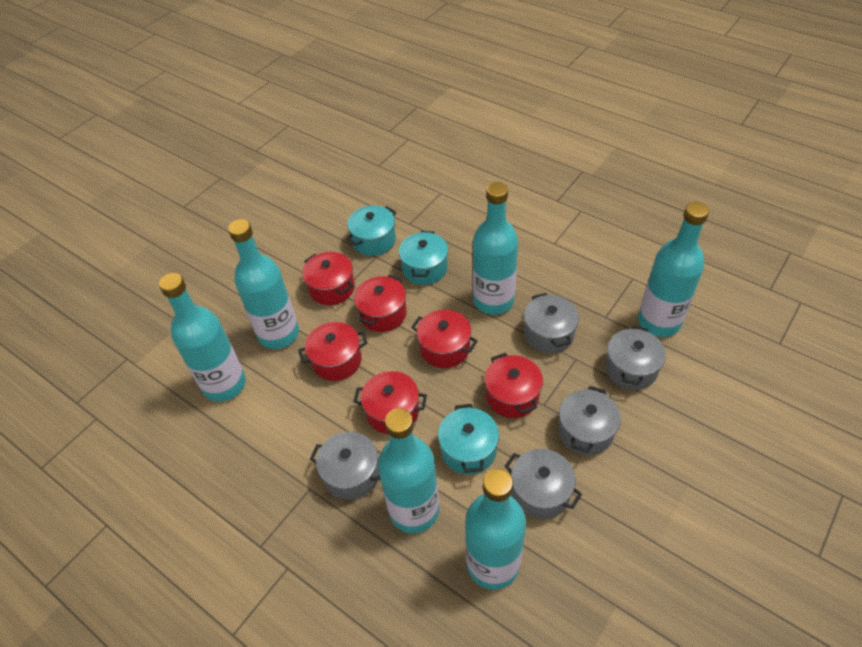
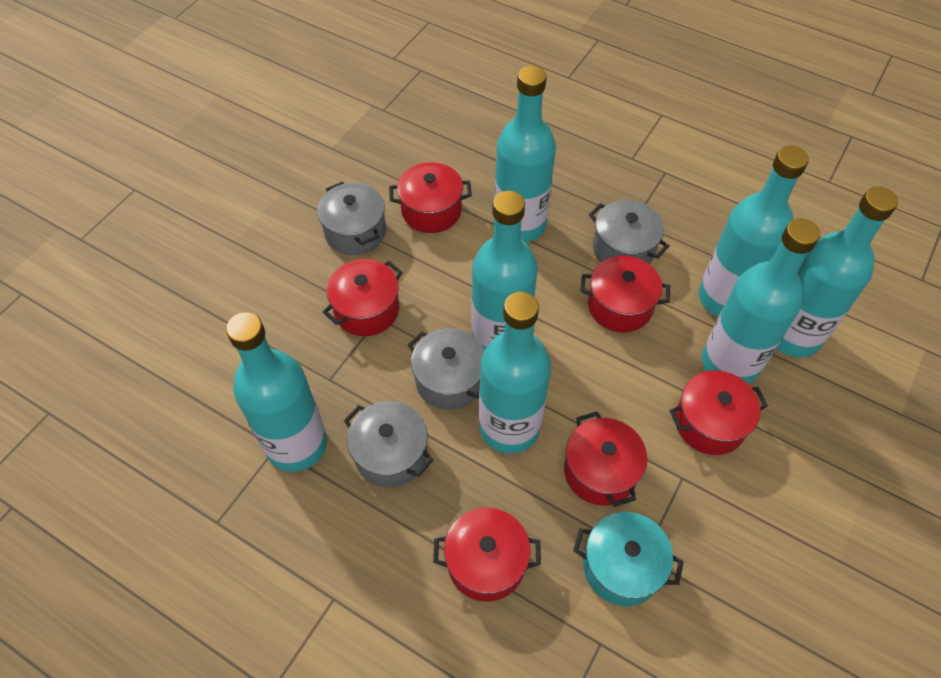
grey pot: 5 -> 4
turquoise bottle: 6 -> 7
turquoise pot: 3 -> 1

